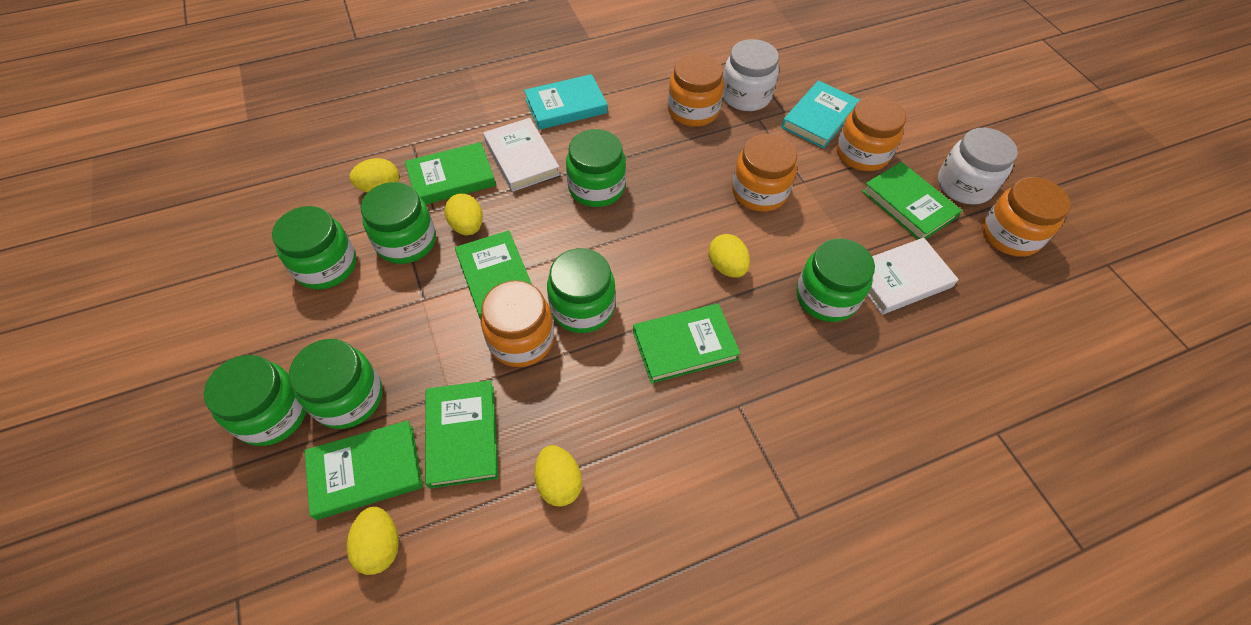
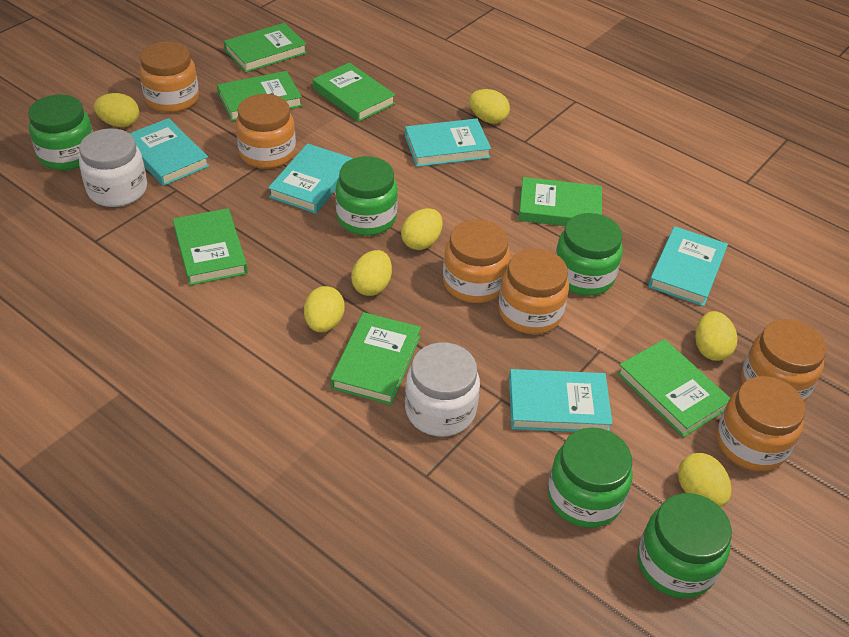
green book: 6 -> 7
green jar: 7 -> 5
orange jar: 5 -> 6
turquoise book: 2 -> 5
white book: 2 -> 0
yellow egg: 5 -> 7

